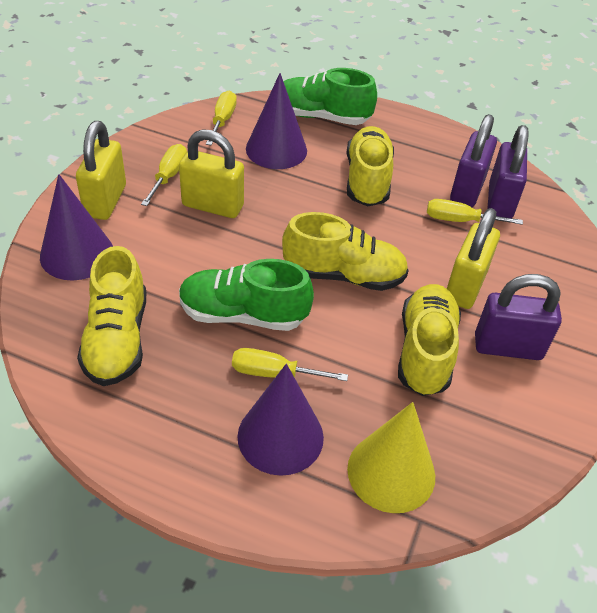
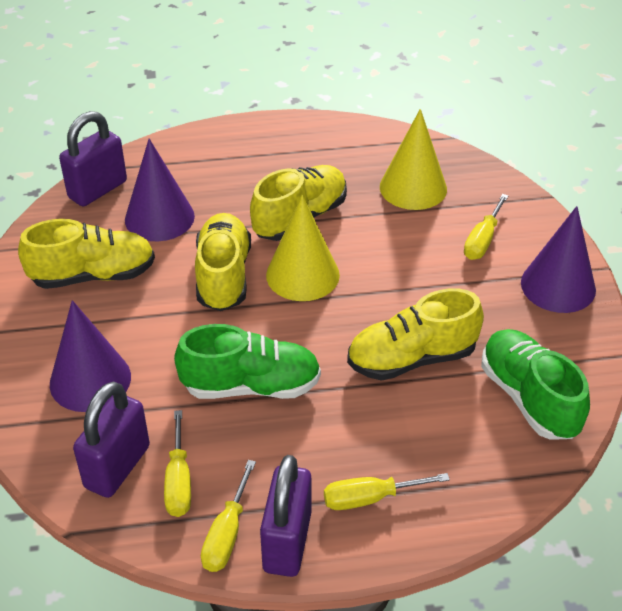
yellow cone: 1 -> 2
yellow padlock: 3 -> 0

